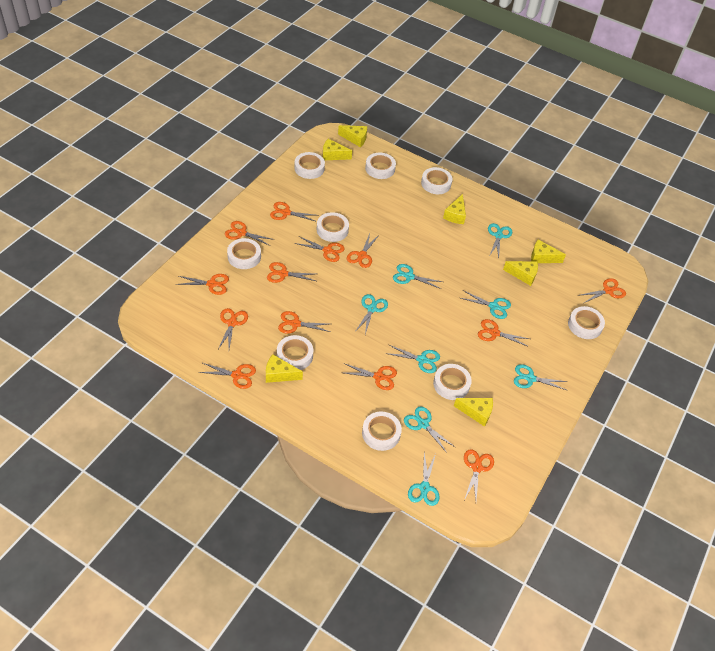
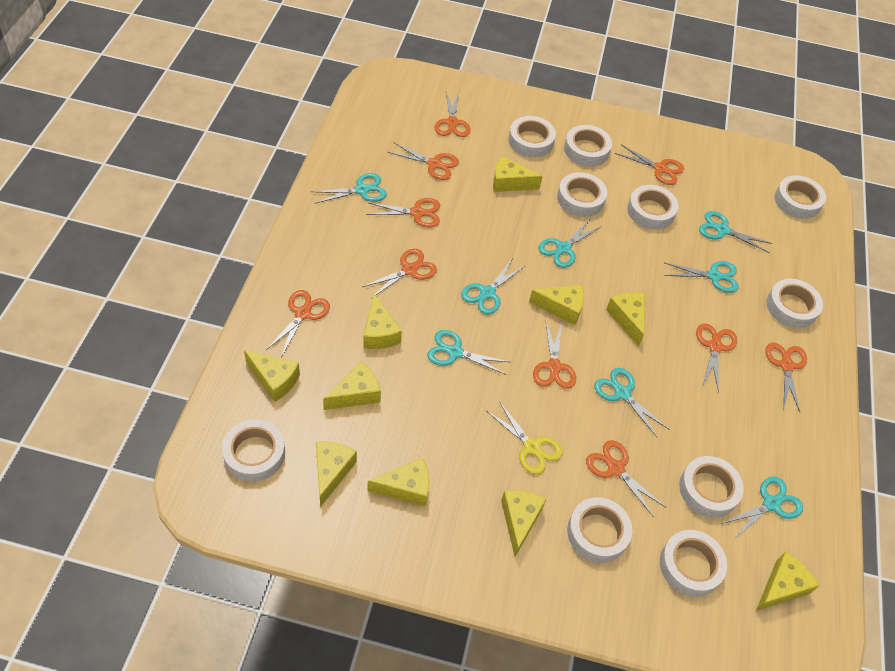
orange scissors: 13 -> 10
white tape: 9 -> 10
yellow cheese: 7 -> 10
yellow scissors: 0 -> 1

